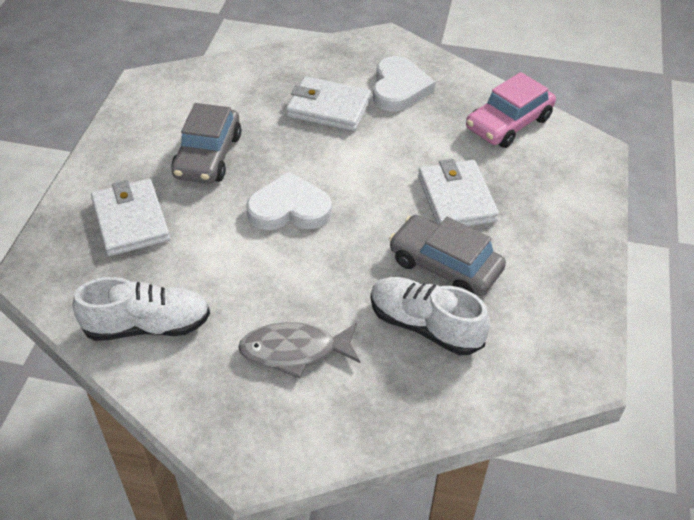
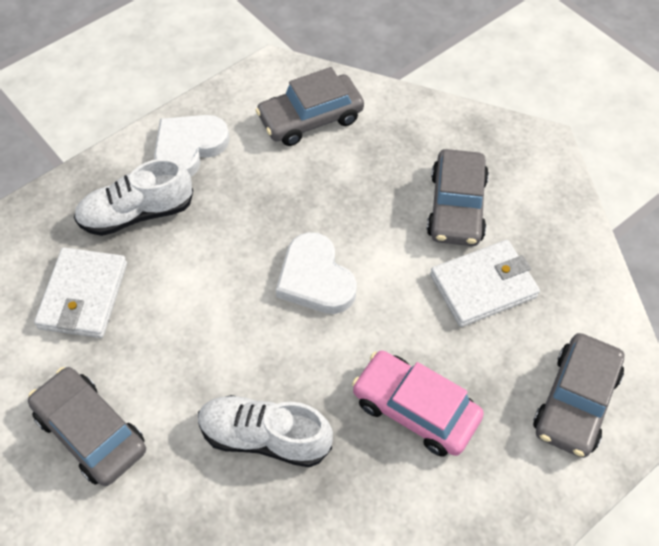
grey car: 2 -> 4
grey fish: 1 -> 0
white wallet: 3 -> 2

